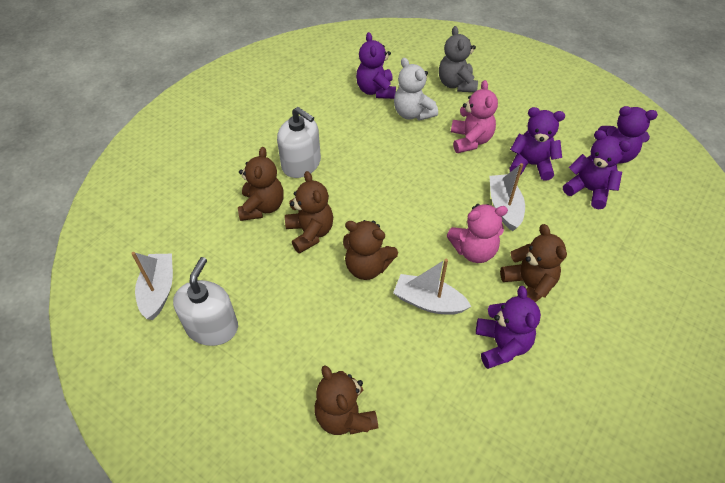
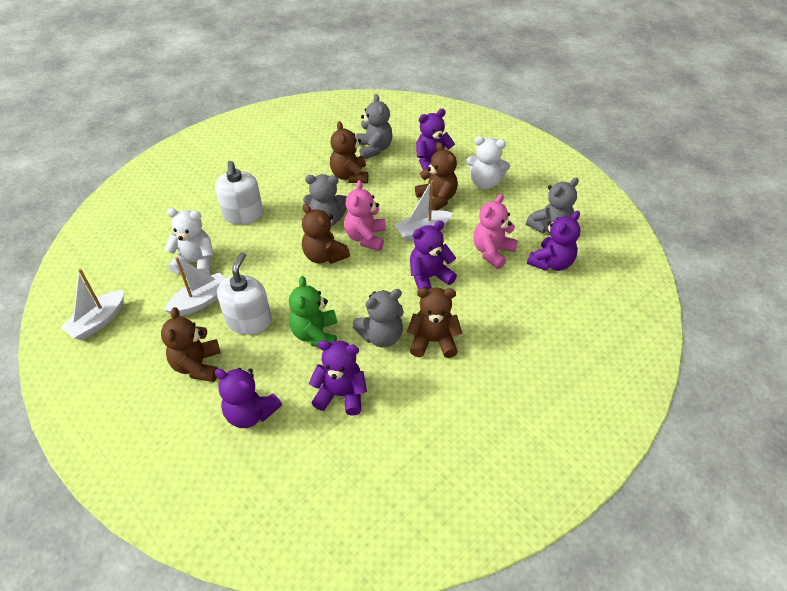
green teddy bear: 0 -> 1
grey teddy bear: 1 -> 4
white teddy bear: 1 -> 2

